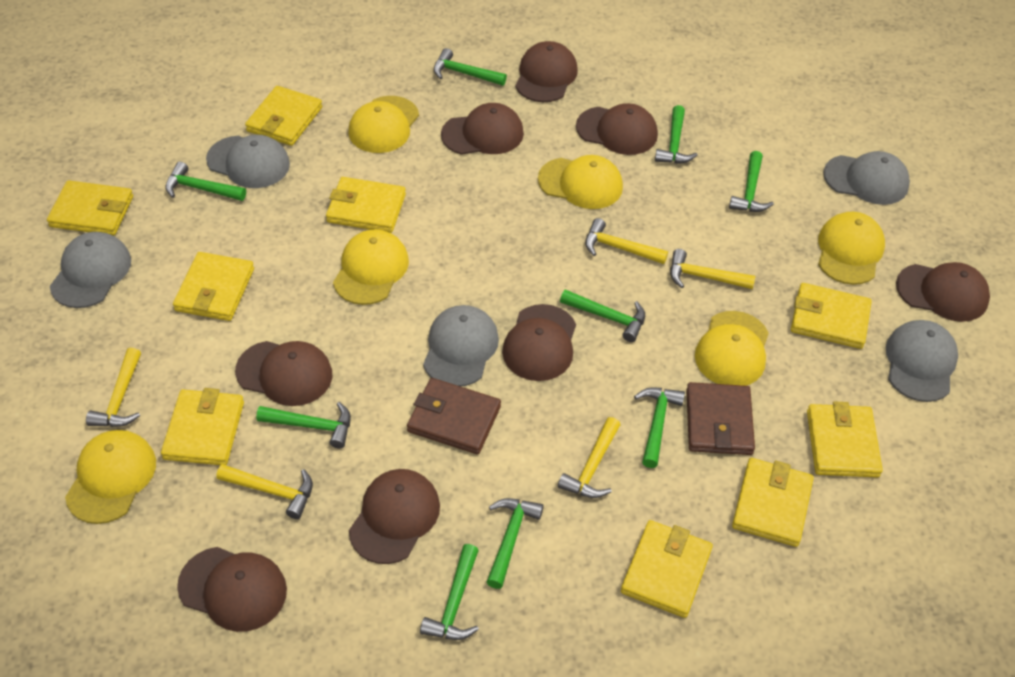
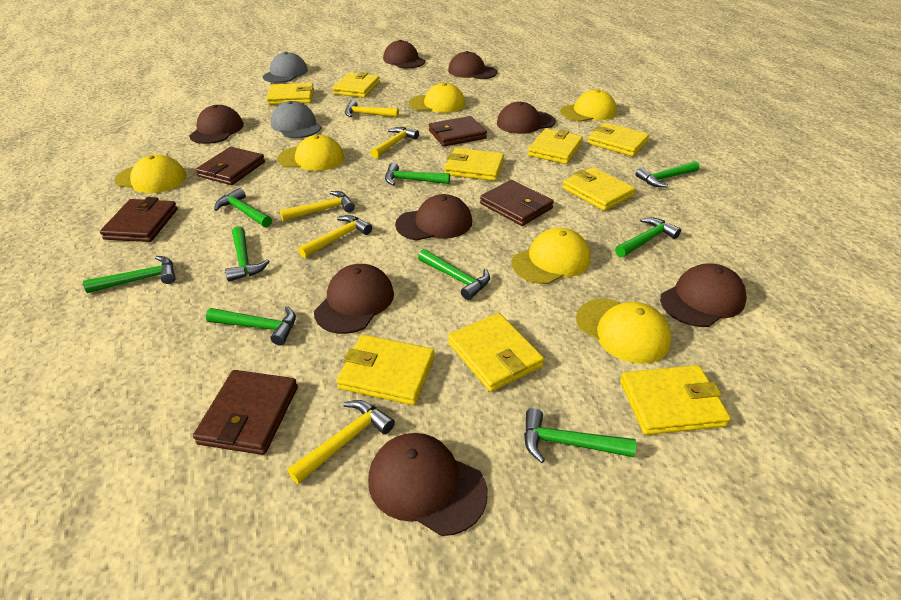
brown wallet: 2 -> 5
grey cap: 5 -> 2

